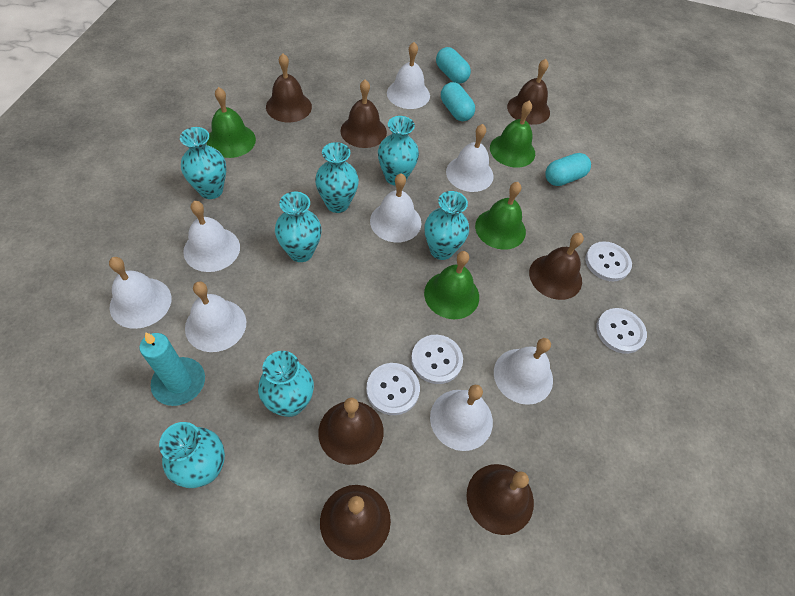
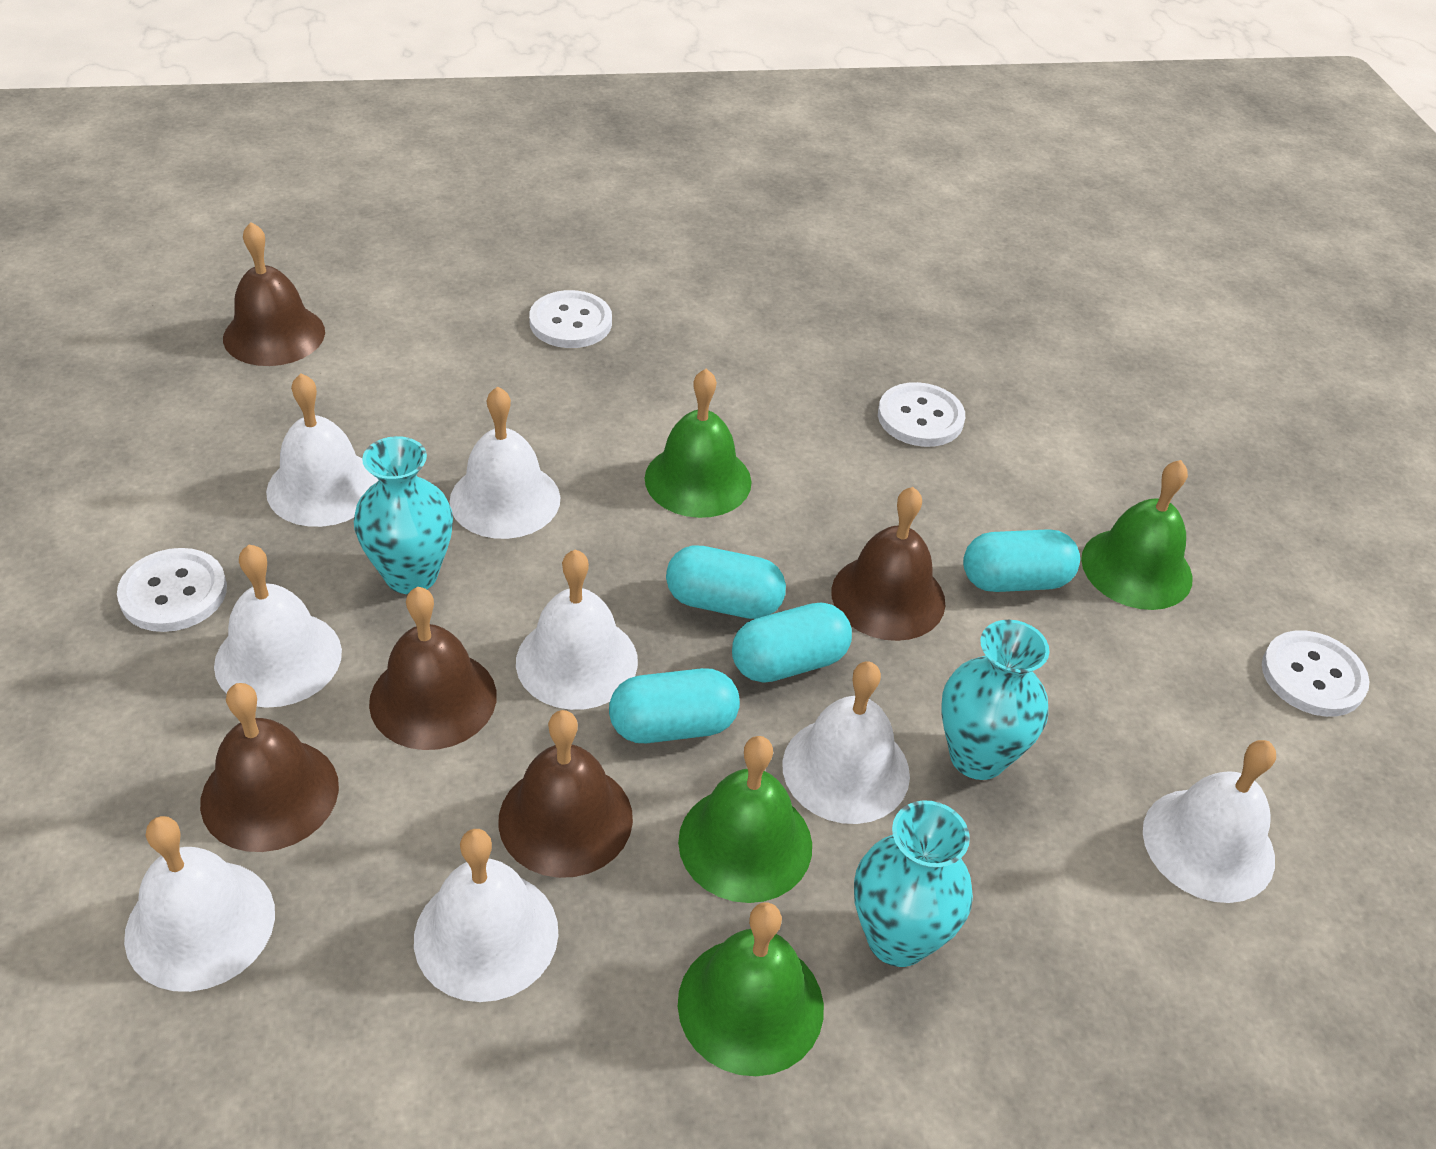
brown bell: 7 -> 5
turquoise candle: 1 -> 0
turquoise capsule: 3 -> 4
turquoise vase: 7 -> 3

